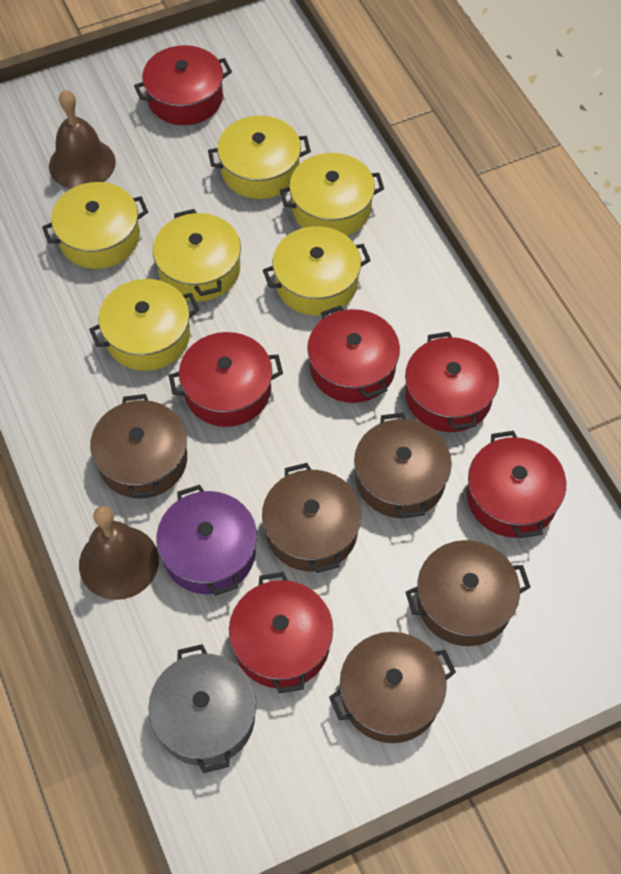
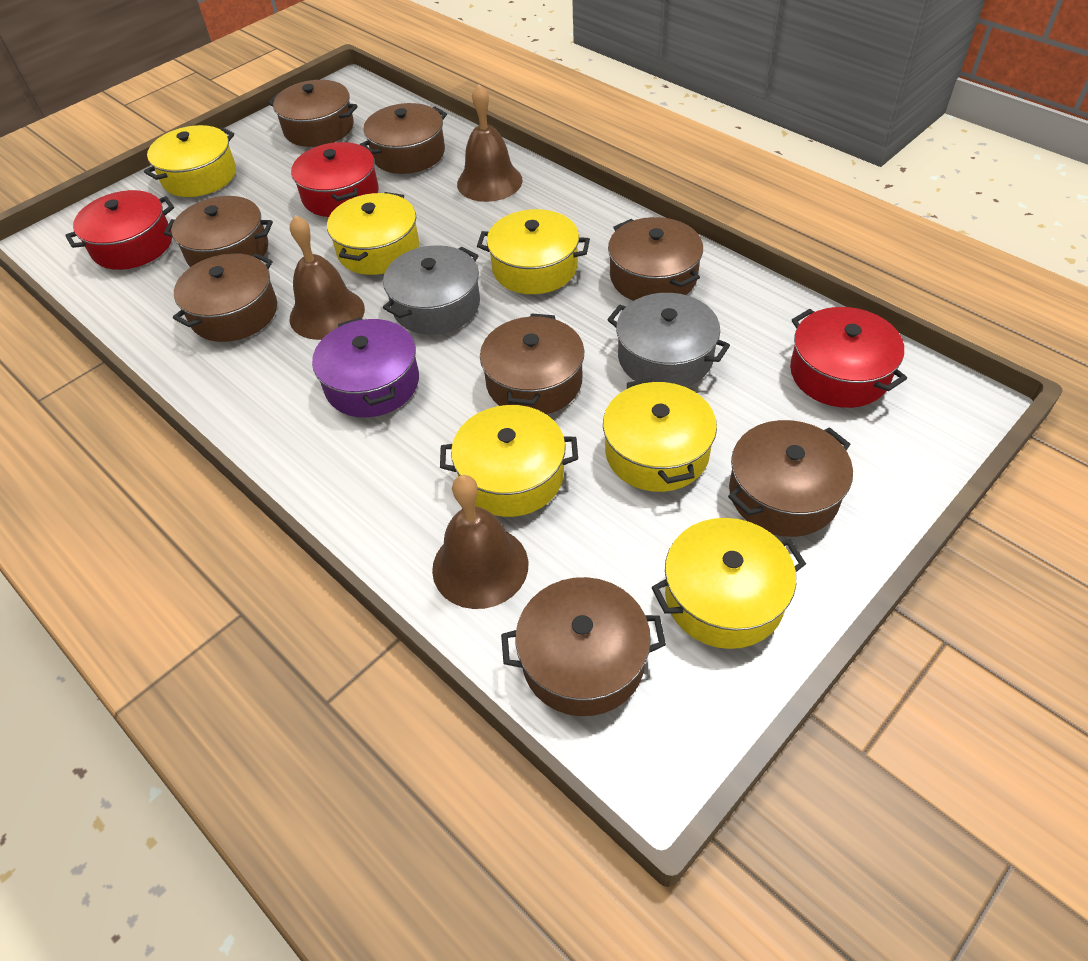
brown bell: 2 -> 3
brown pot: 5 -> 8
grey pot: 1 -> 2
red pot: 6 -> 3

